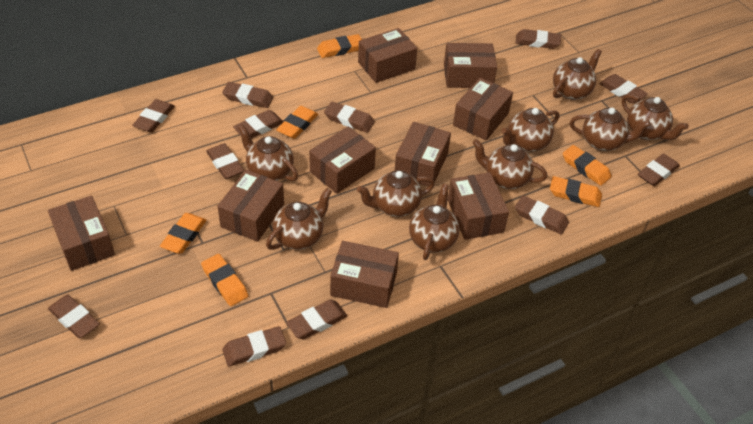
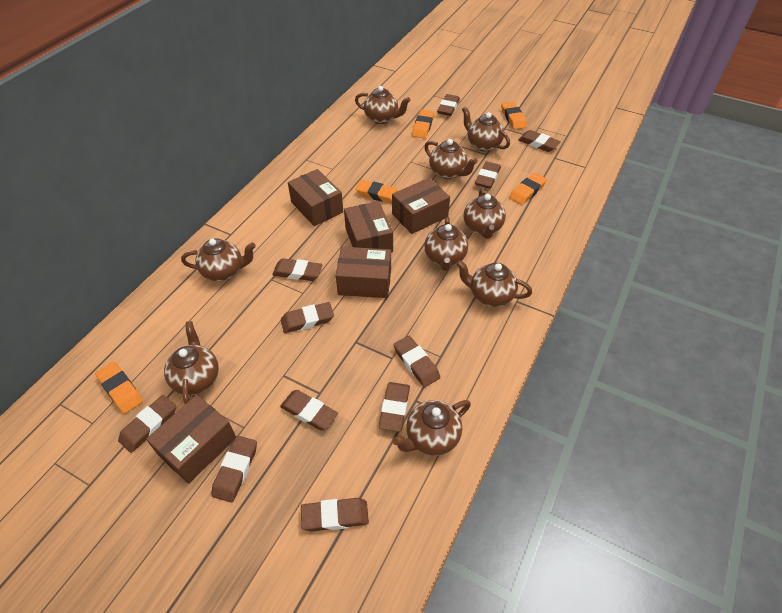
brown box: 9 -> 5
brown eraser: 12 -> 11
orange eraser: 6 -> 5

